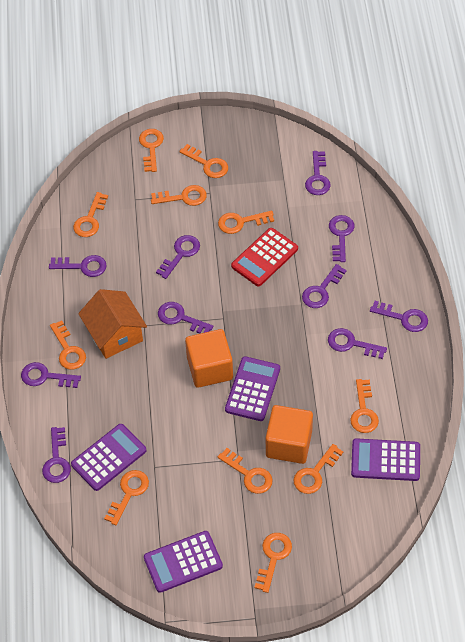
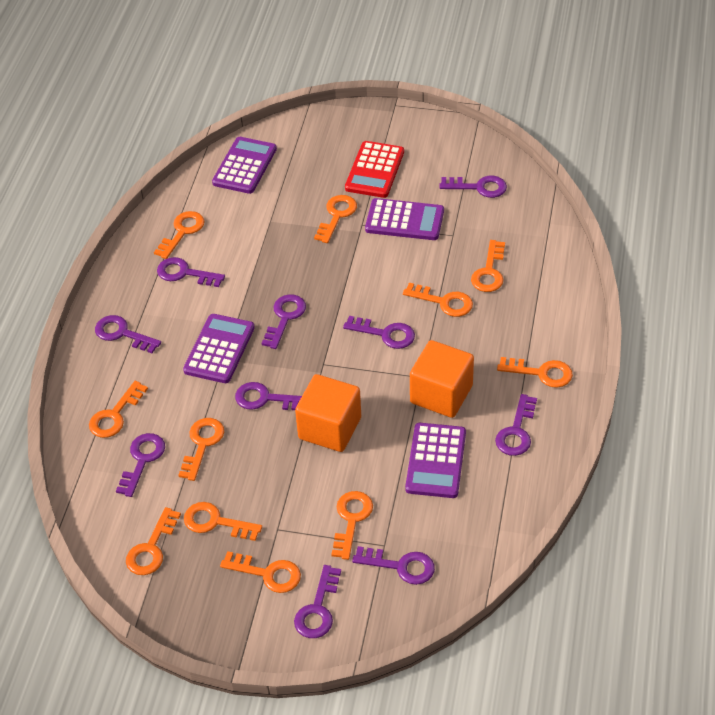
orange house: 1 -> 0

